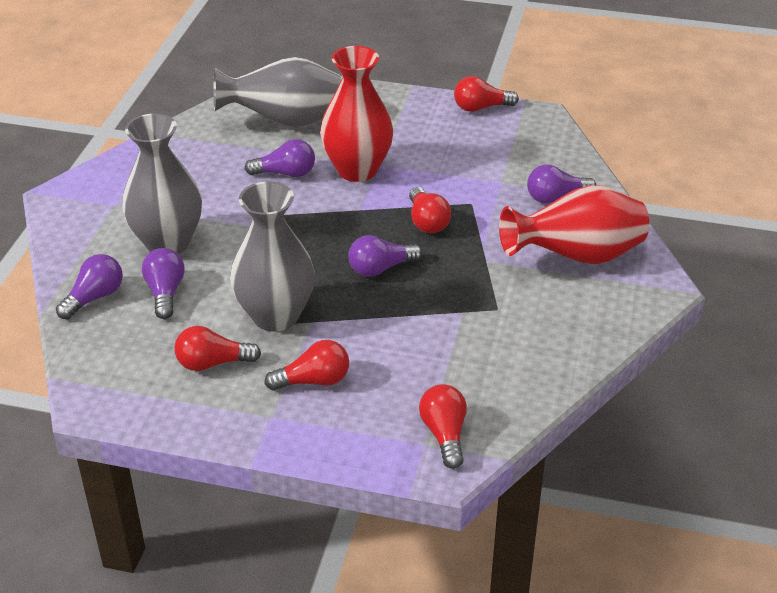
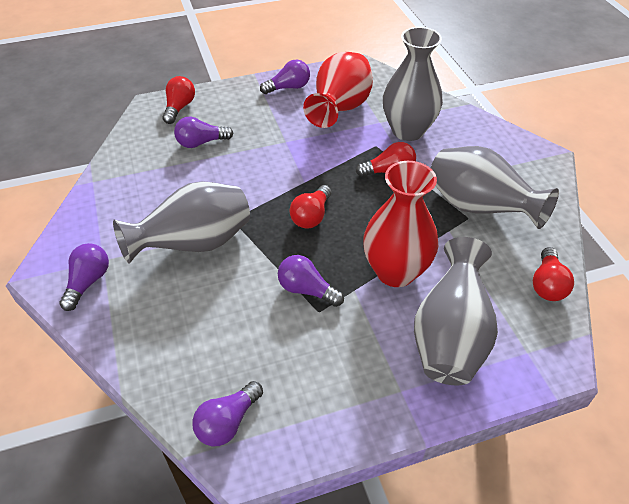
grey vase: 3 -> 4
red light bulb: 5 -> 4

